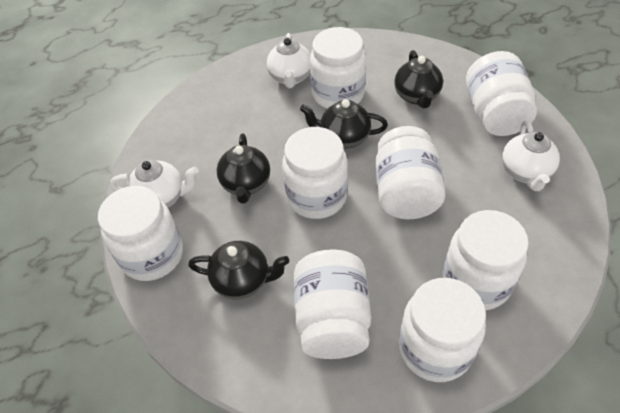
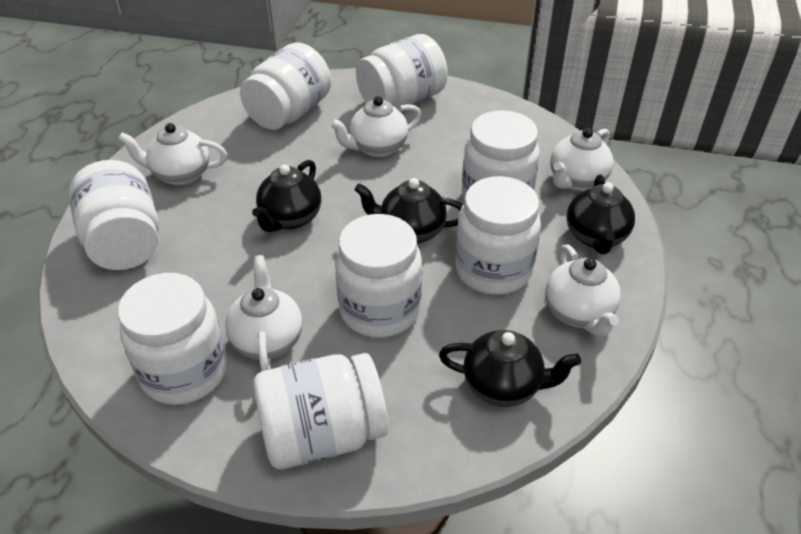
white teapot: 3 -> 5

